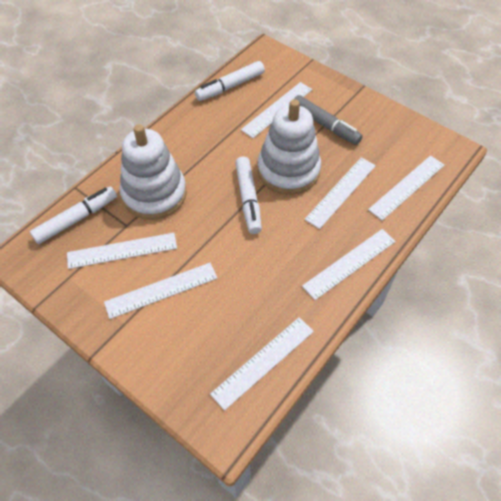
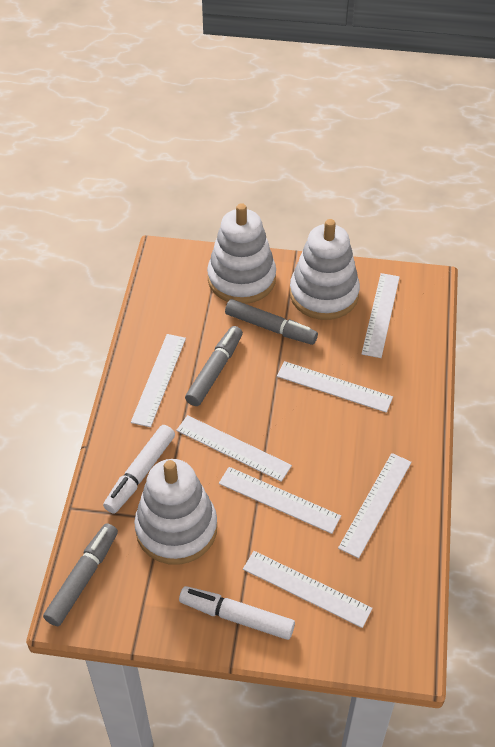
grey marker: 1 -> 3
white marker: 3 -> 2
white stacking toy: 2 -> 3

